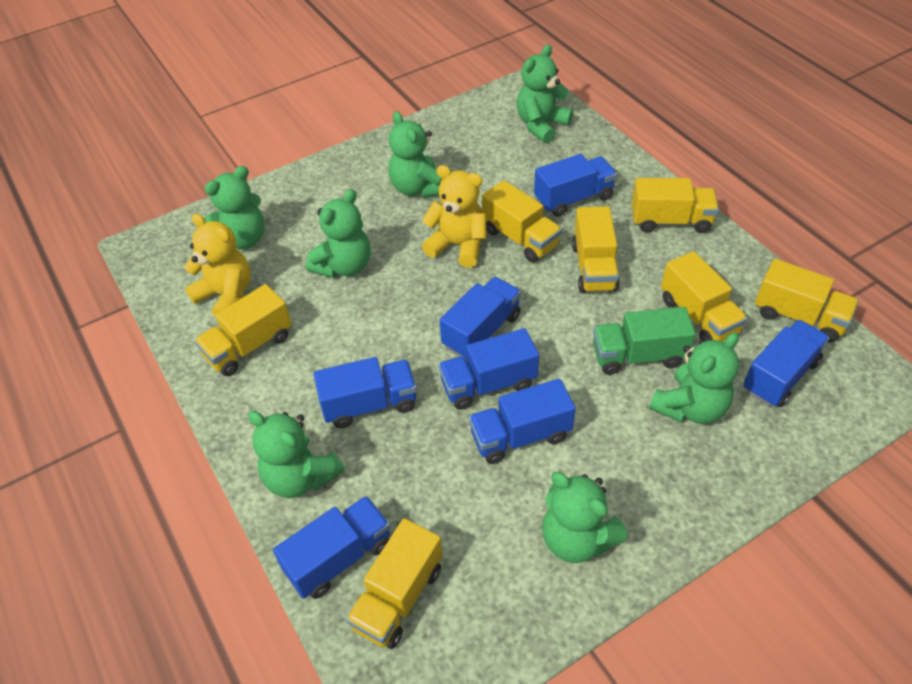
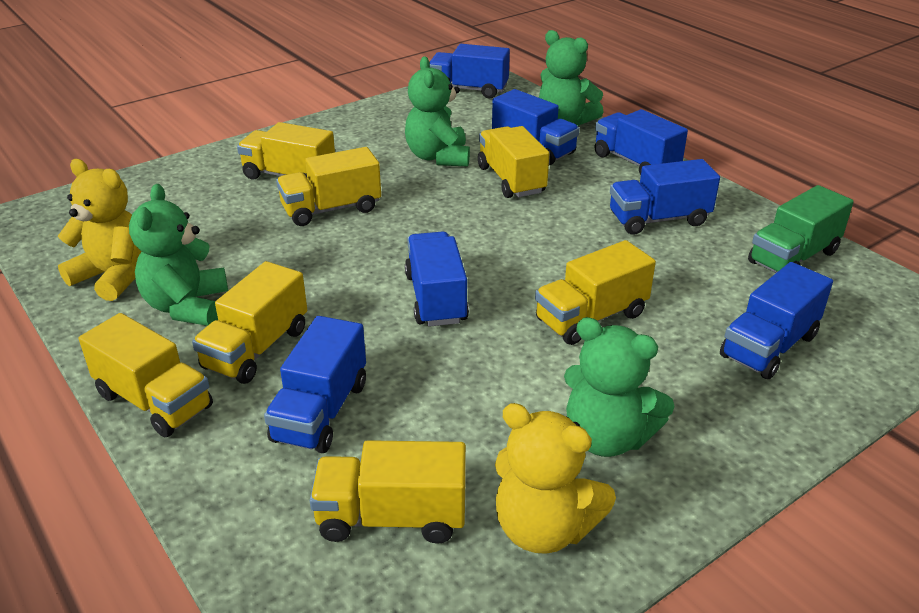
green teddy bear: 7 -> 4

